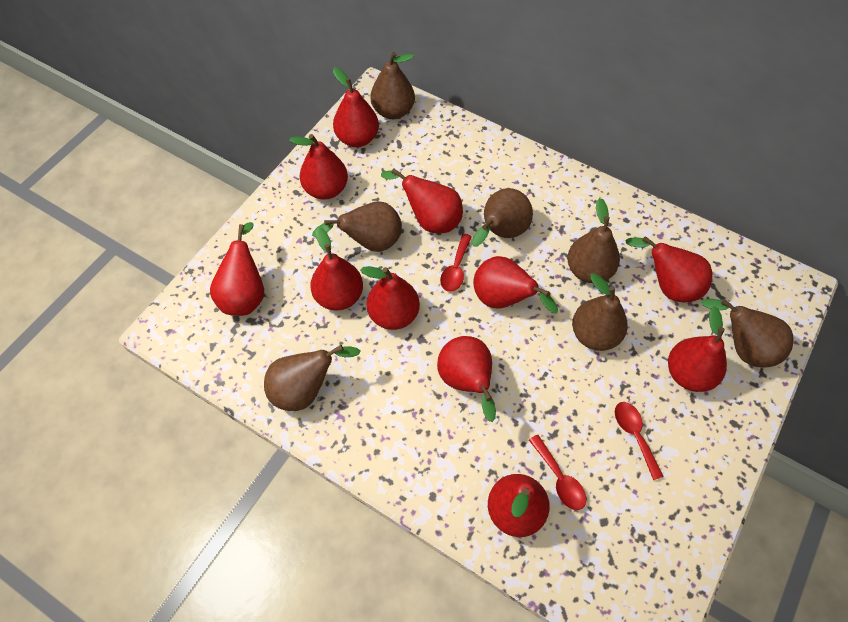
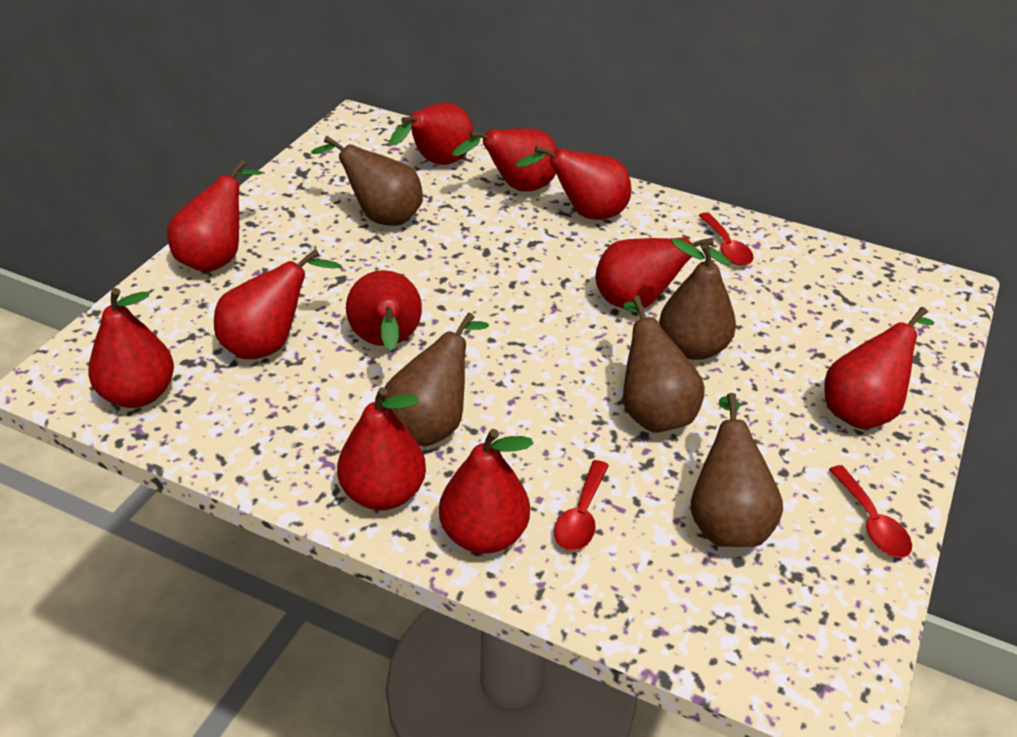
brown pear: 7 -> 5

